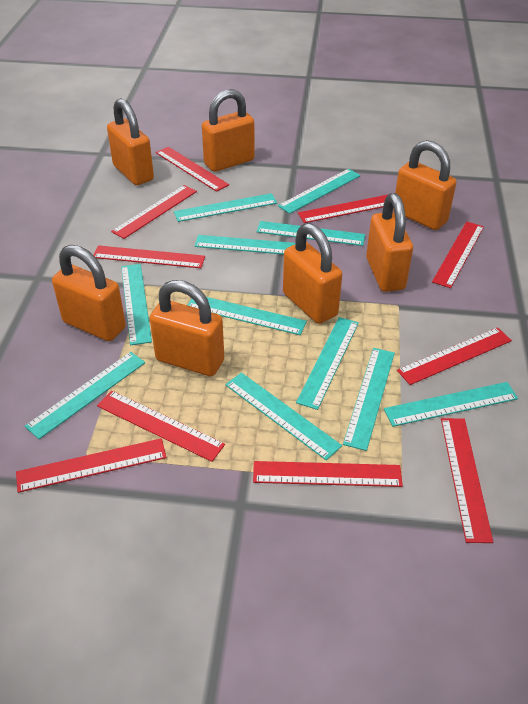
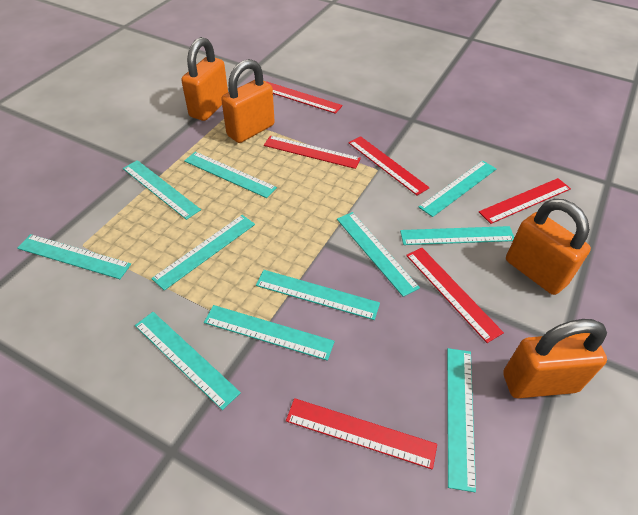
orange padlock: 7 -> 4
red ruler: 10 -> 6

